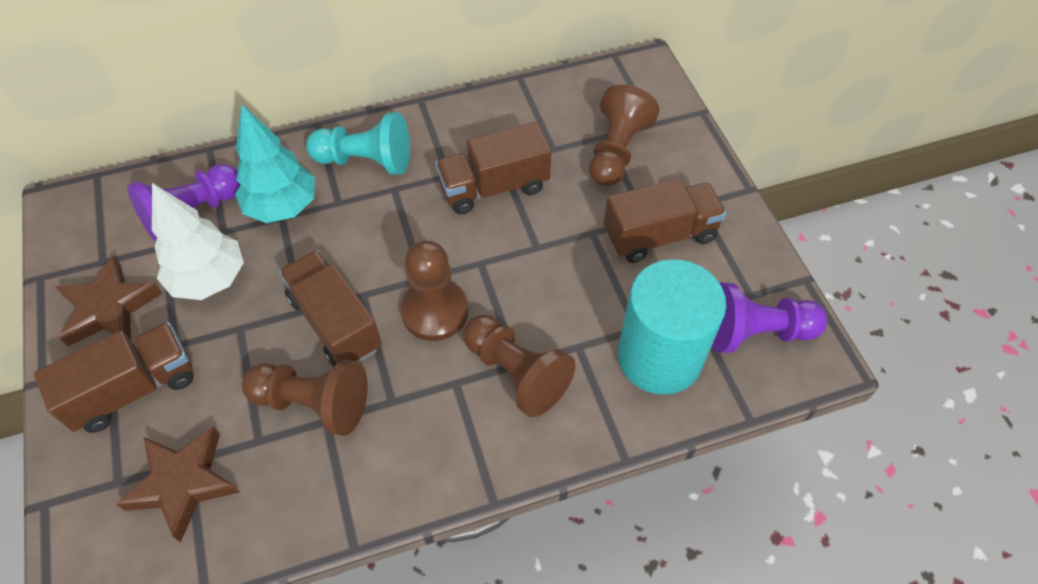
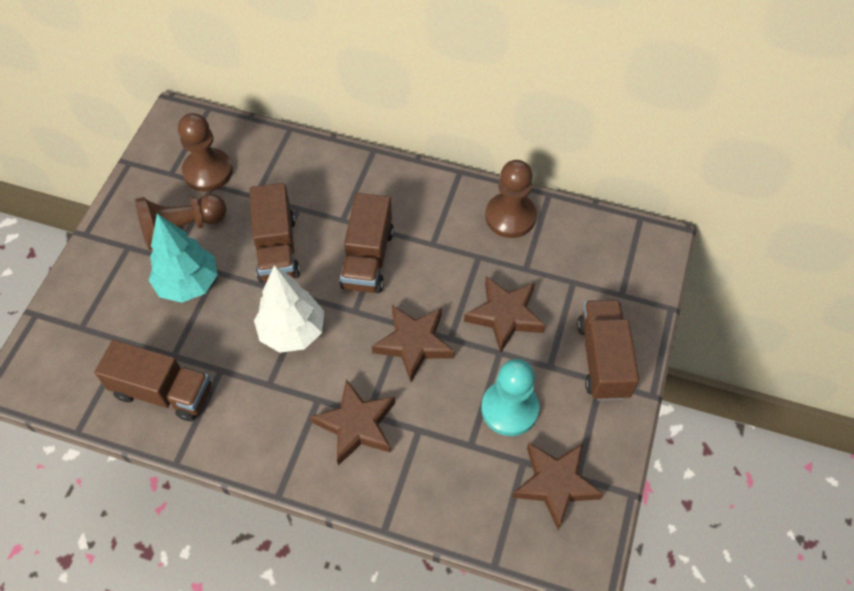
brown pawn: 4 -> 3
brown star: 2 -> 4
purple pawn: 2 -> 0
turquoise cylinder: 1 -> 0

